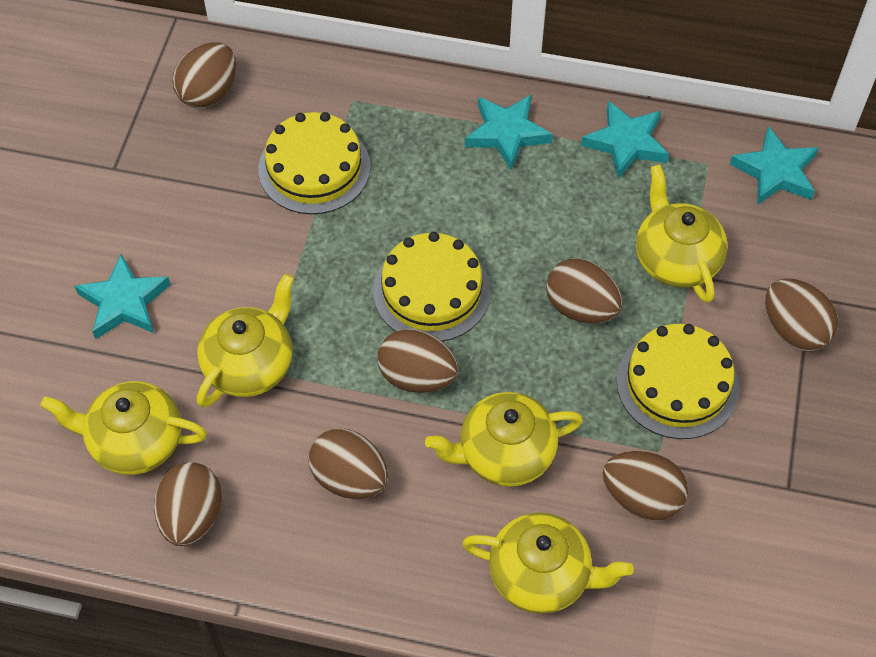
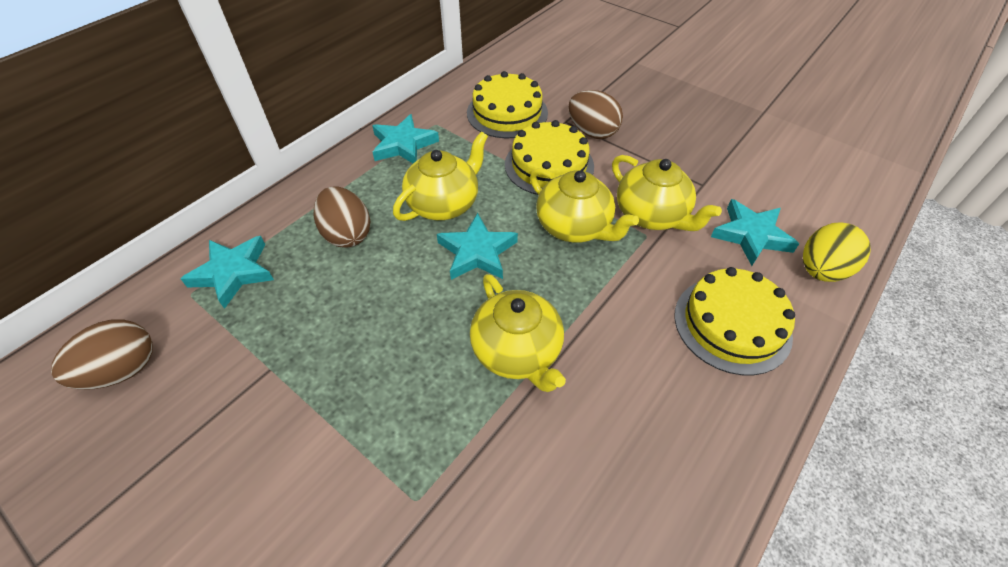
brown egg: 7 -> 3
yellow egg: 0 -> 1
yellow teapot: 5 -> 4

